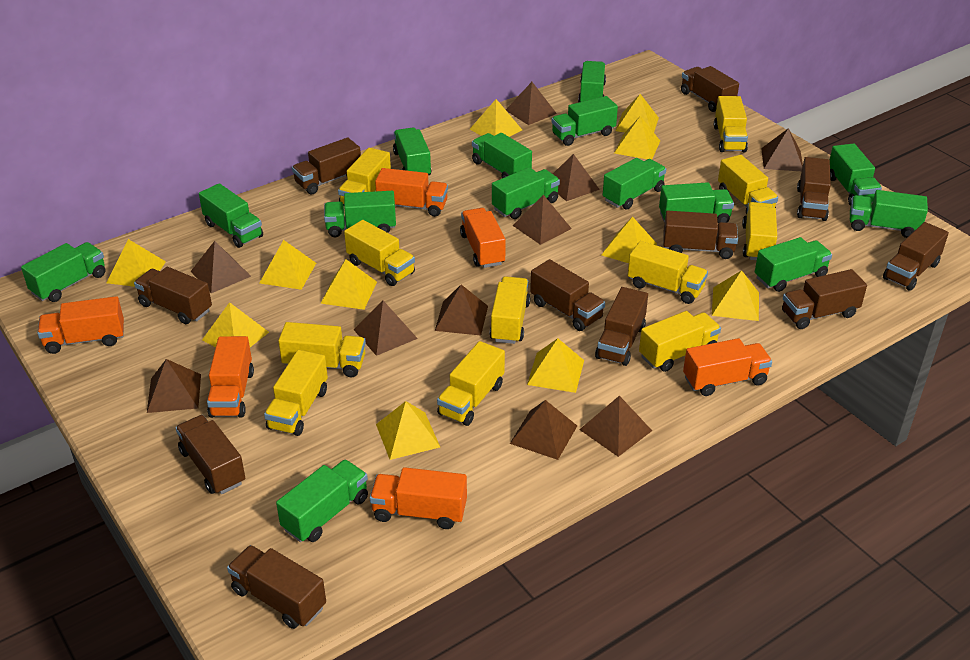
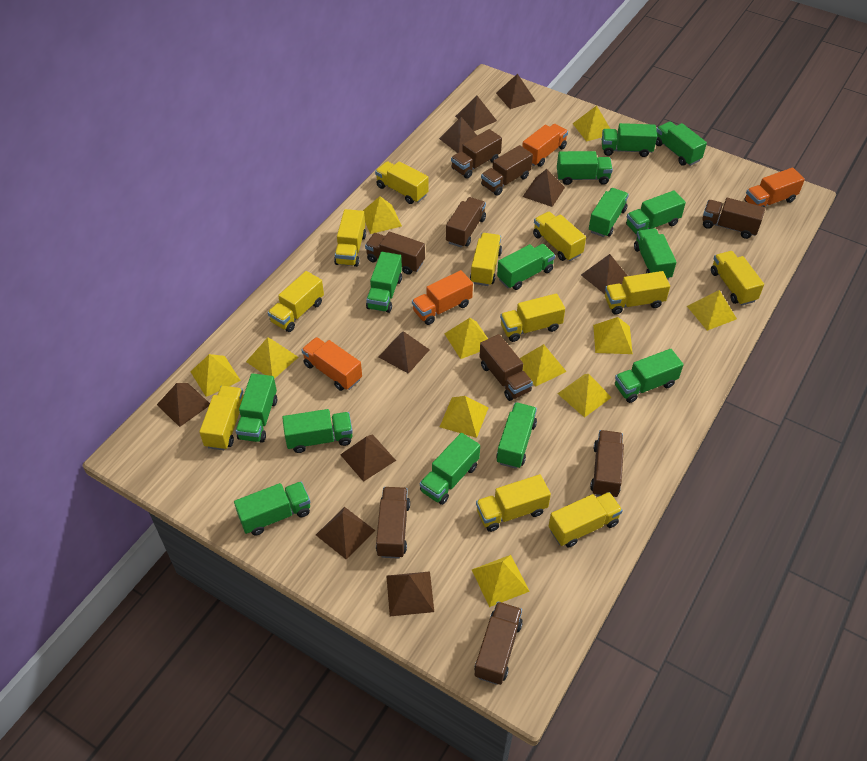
brown truck: 11 -> 9
orange truck: 6 -> 4

